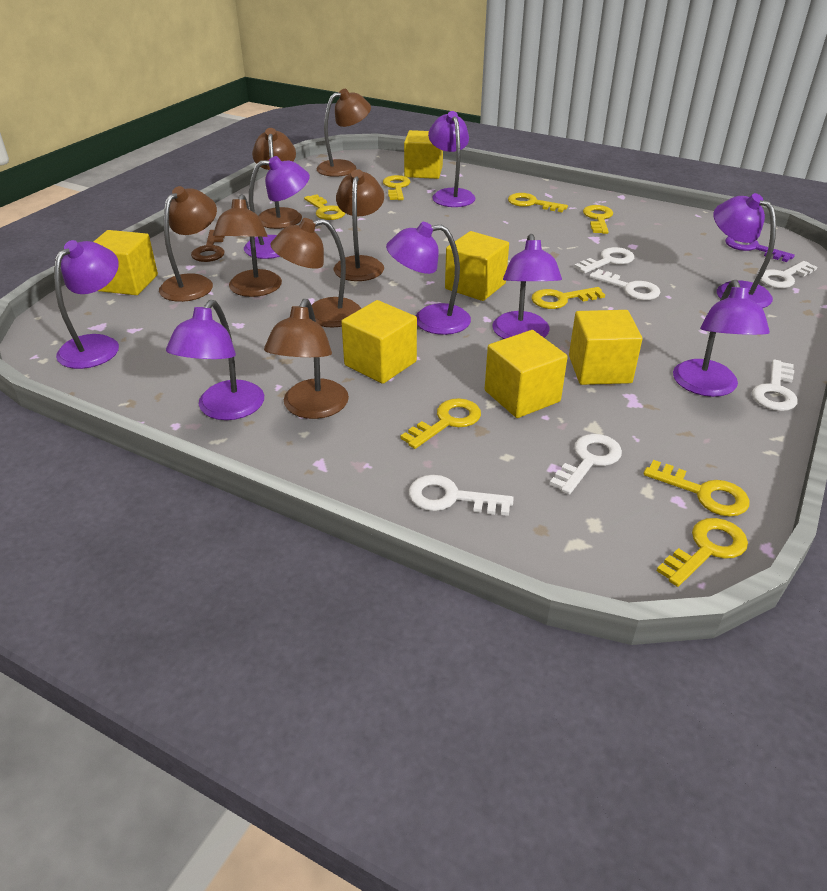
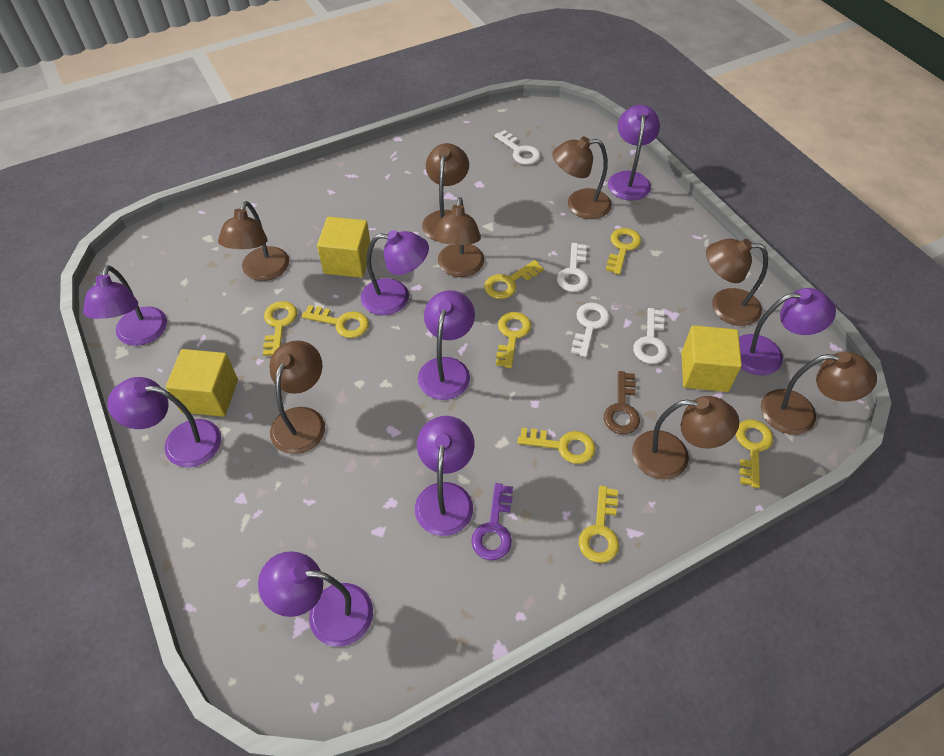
brown lamp: 7 -> 8
white key: 6 -> 4
yellow cube: 6 -> 3

